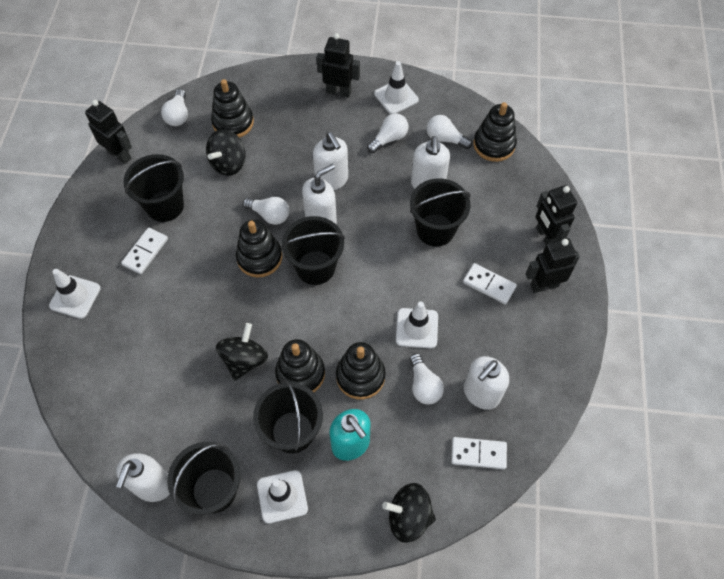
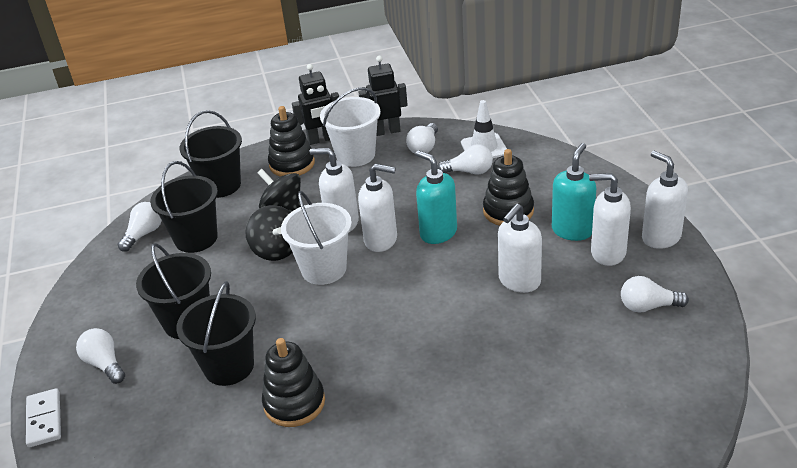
black bucket: 5 -> 4
black robot: 4 -> 2
black spinning top: 3 -> 2
black stacking toy: 5 -> 3
turquoise soap dispenser: 1 -> 2
white bucket: 0 -> 2
white domino: 3 -> 1
white traffic cone: 4 -> 1

